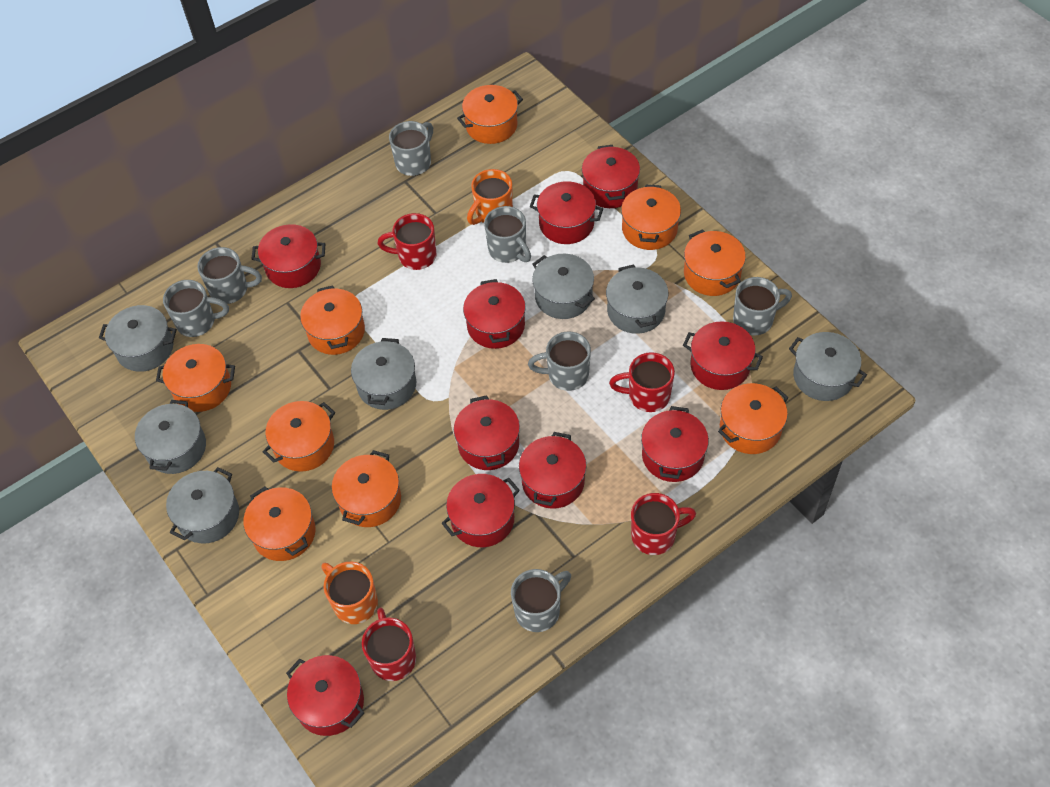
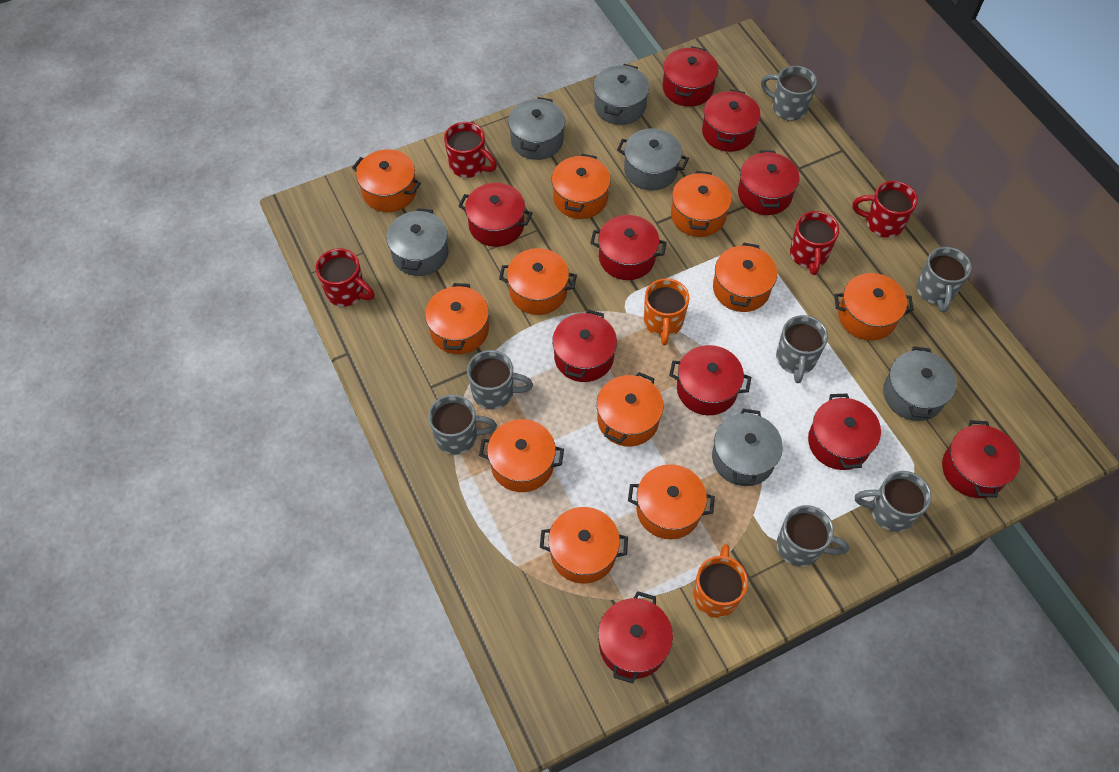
grey pot: 7 -> 6
orange pot: 9 -> 11

